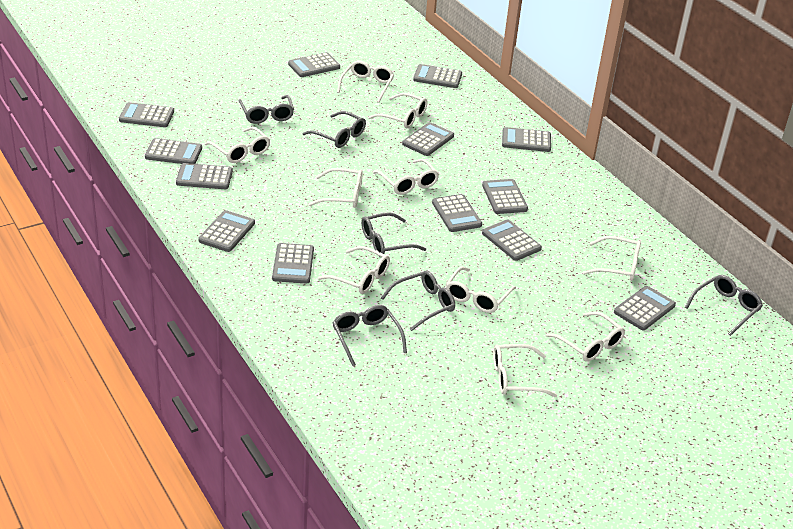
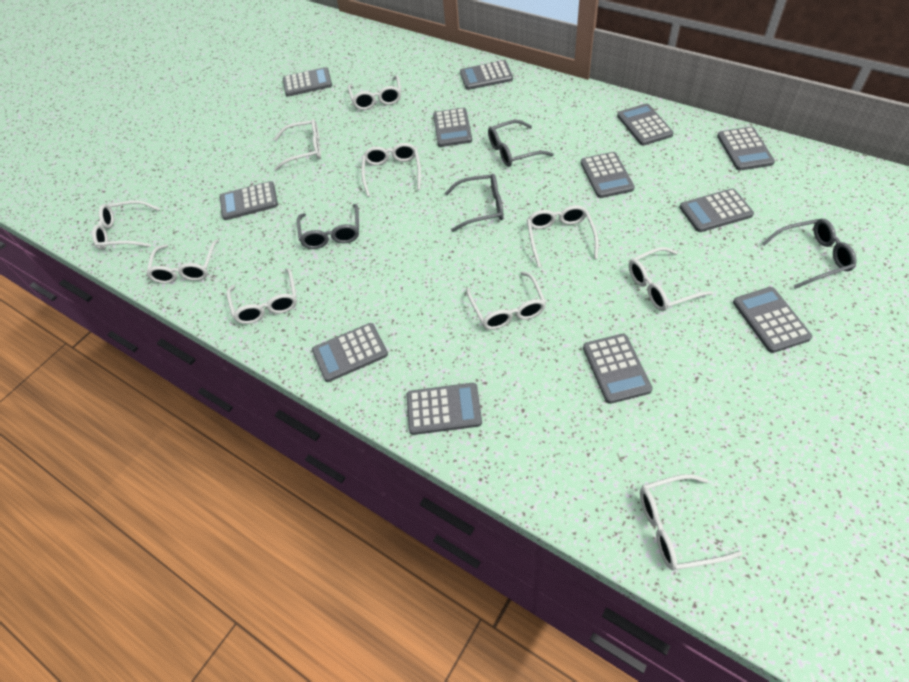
grey calculator: 13 -> 12
grey glasses: 6 -> 4

